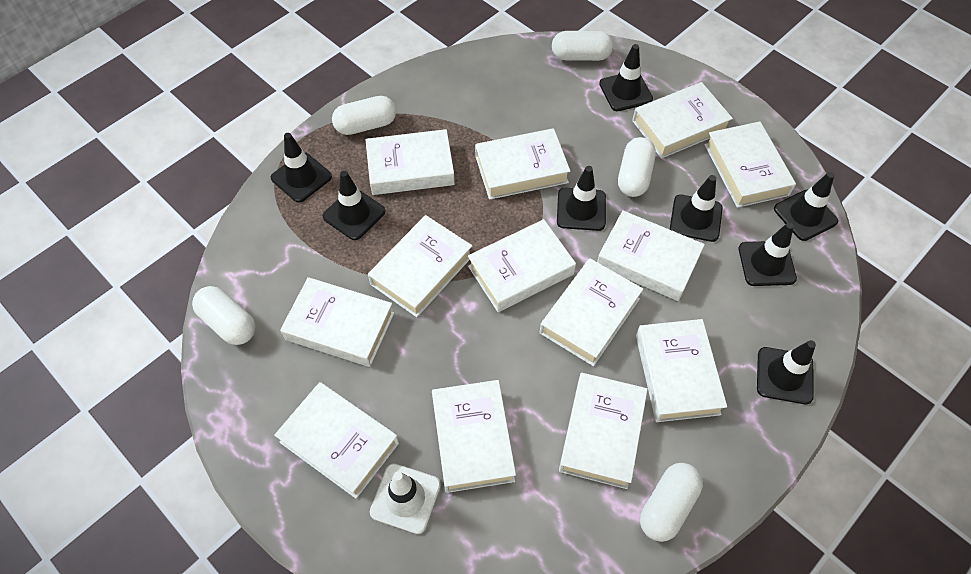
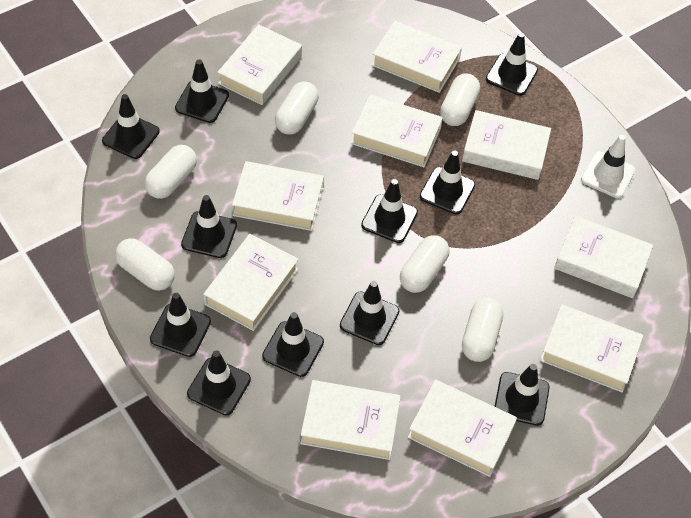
black traffic cone: 8 -> 11
white book: 13 -> 10
white capsule: 5 -> 6

